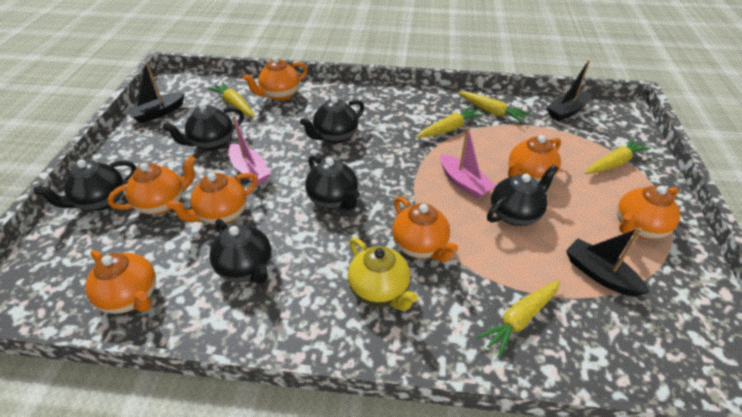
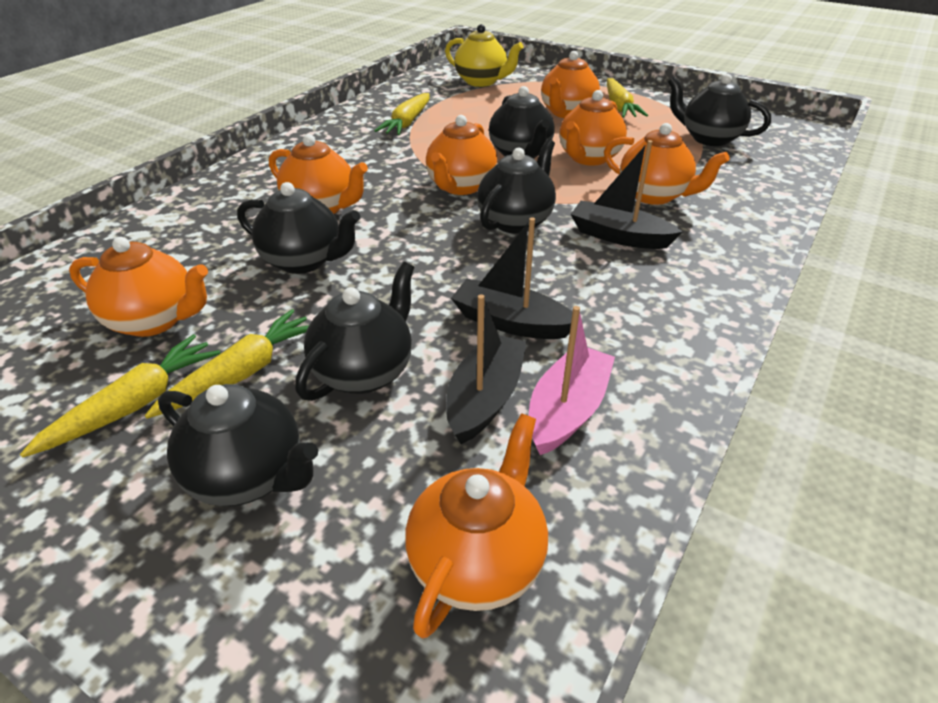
pink boat: 2 -> 1
yellow carrot: 5 -> 4

